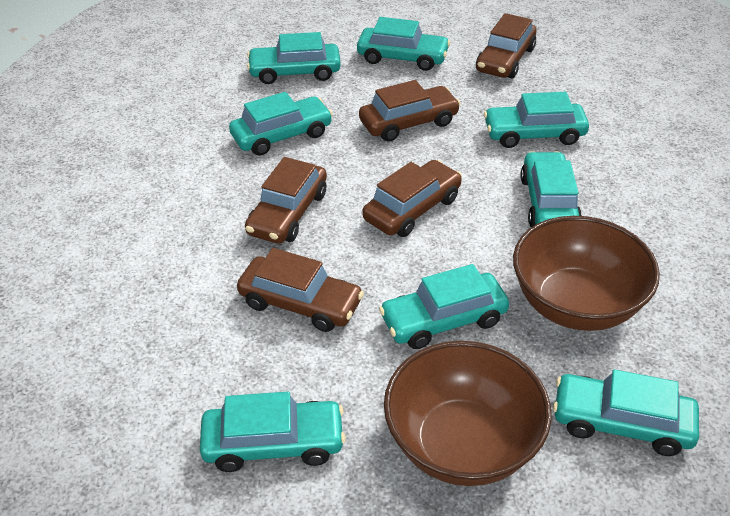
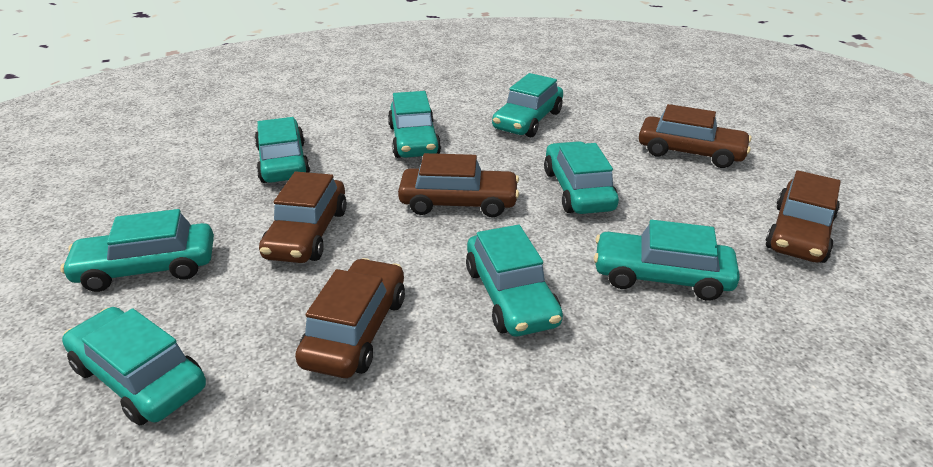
brown bowl: 2 -> 0

